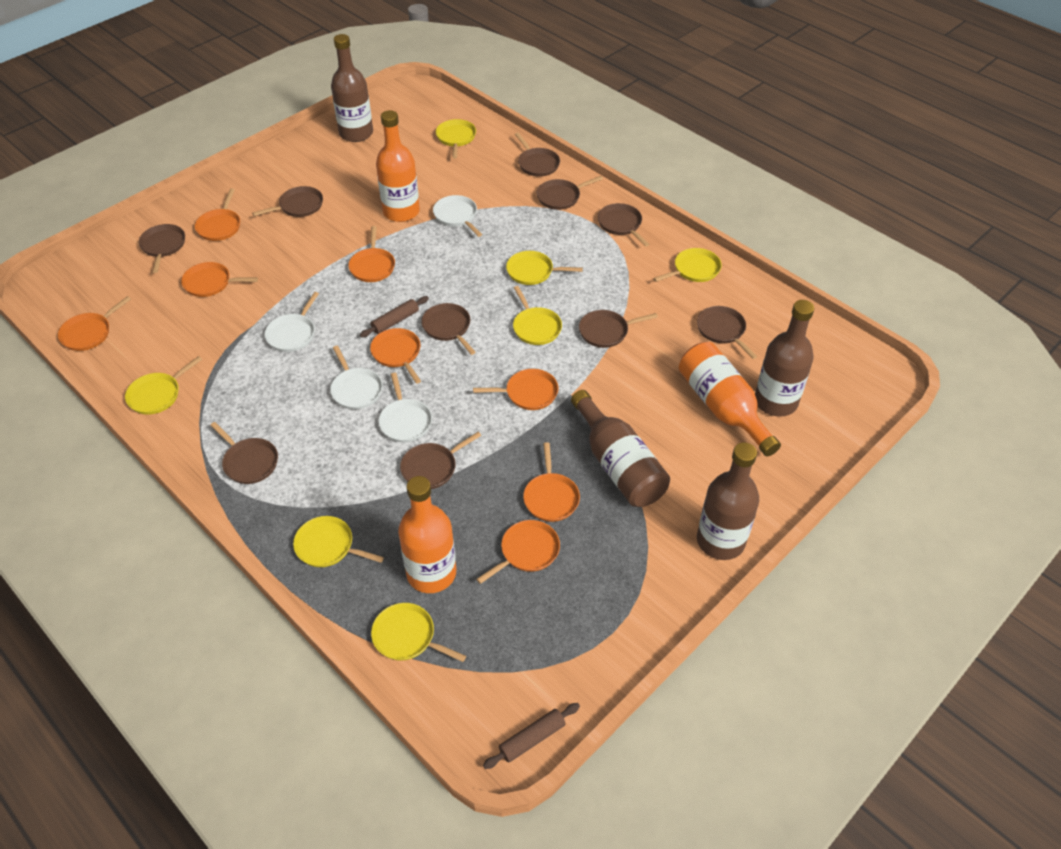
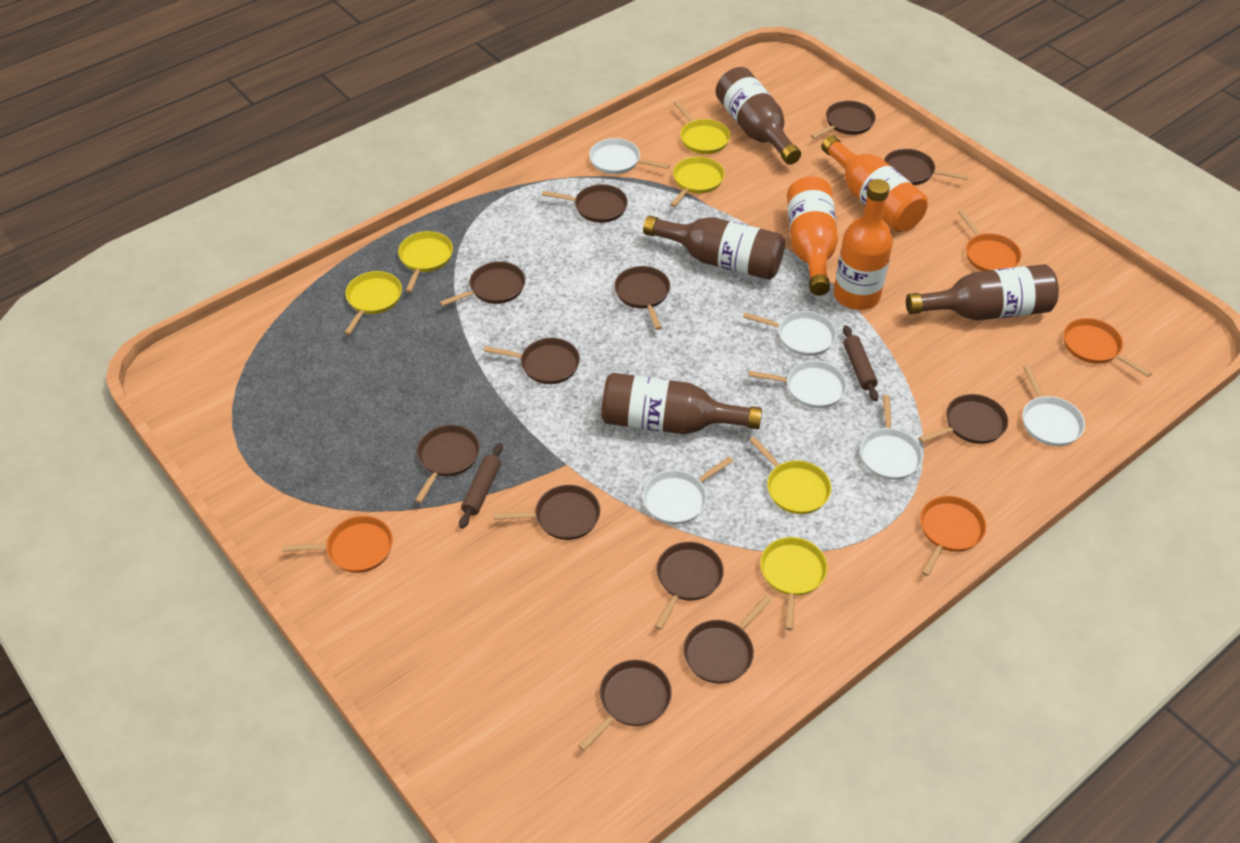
brown pan: 10 -> 12
orange pan: 8 -> 4
white pan: 4 -> 6
yellow pan: 7 -> 6

